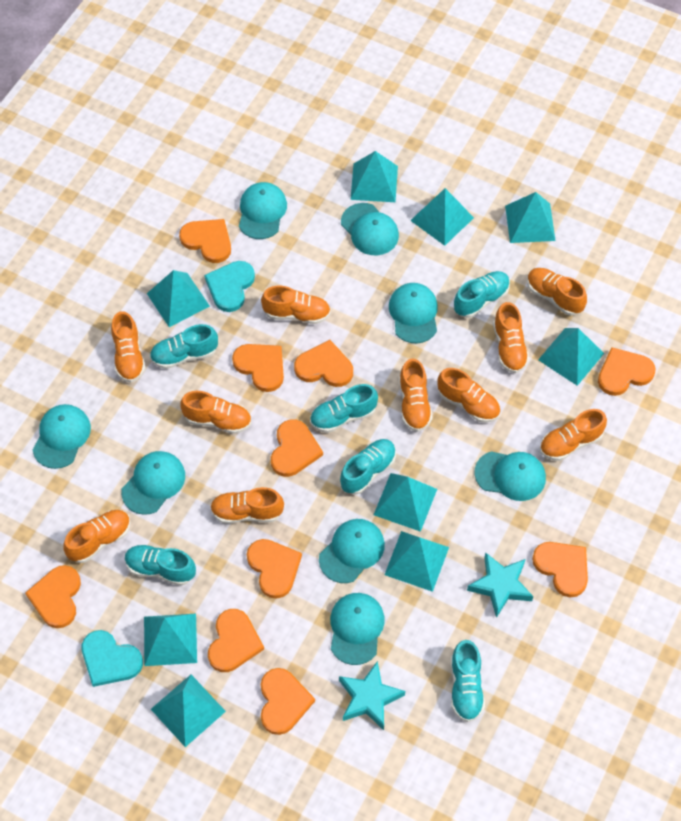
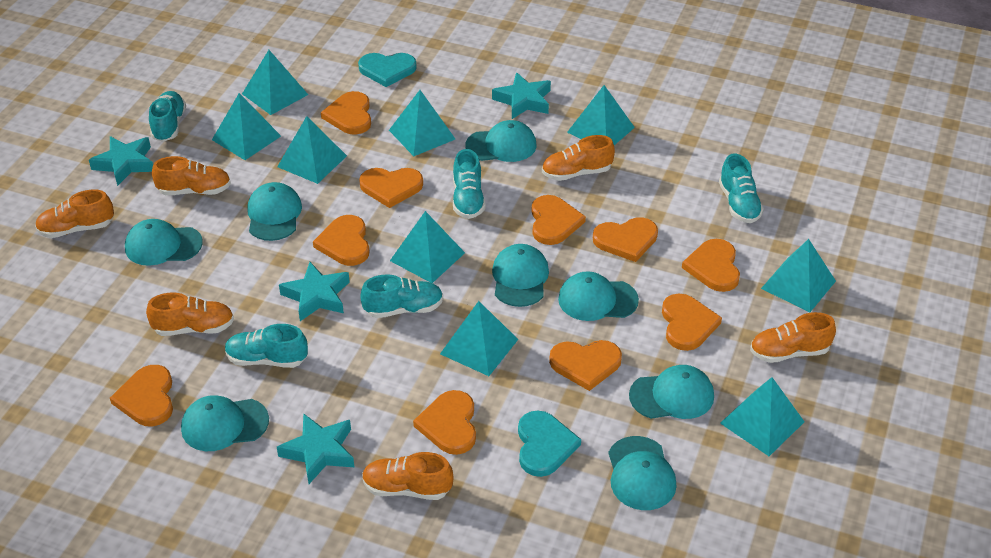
orange shoe: 10 -> 6
turquoise shoe: 6 -> 5
turquoise star: 2 -> 4

